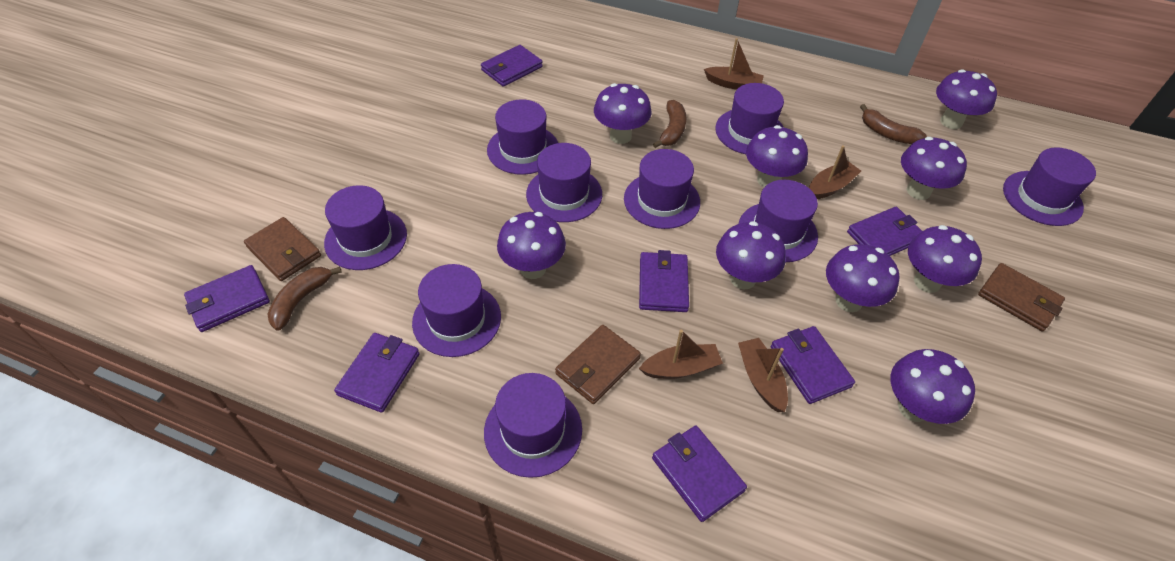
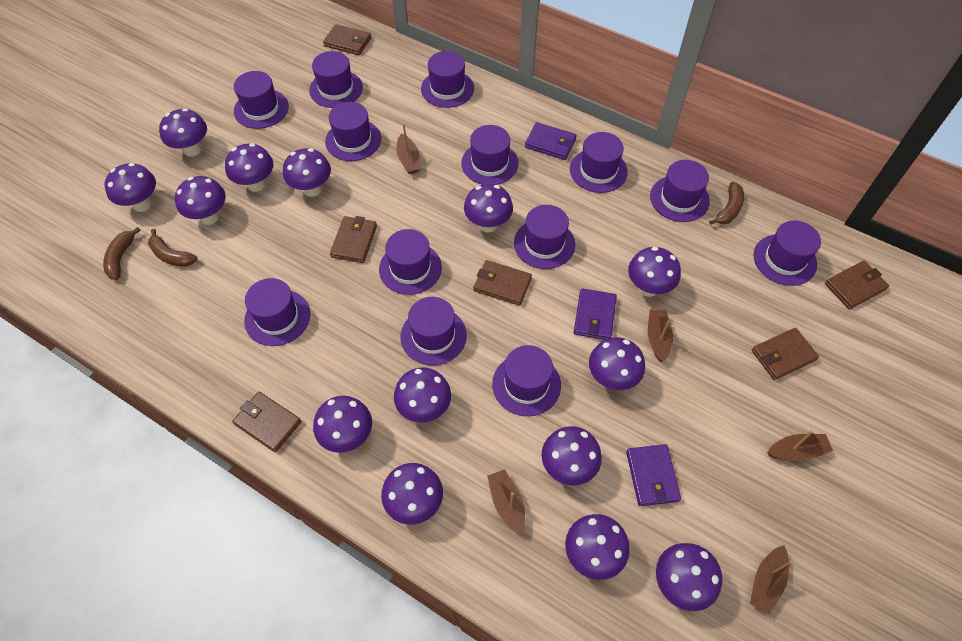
brown boat: 4 -> 5
brown wallet: 3 -> 6
purple hat: 9 -> 13
purple mushroom: 9 -> 14
purple wallet: 7 -> 3

